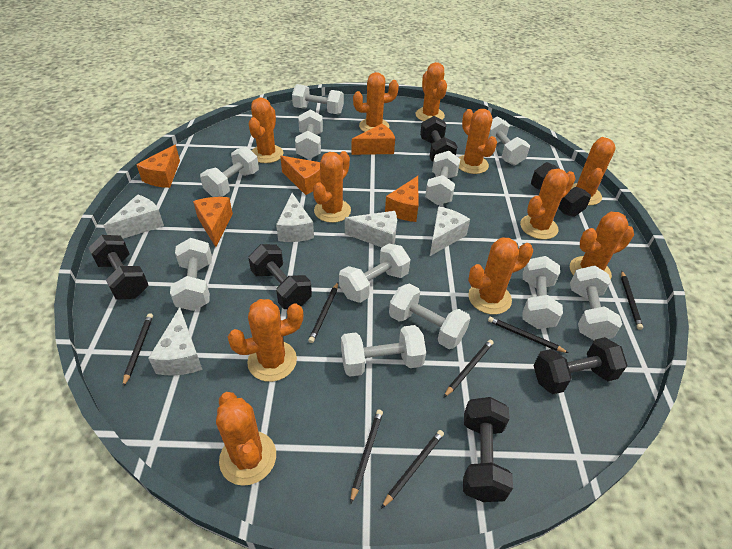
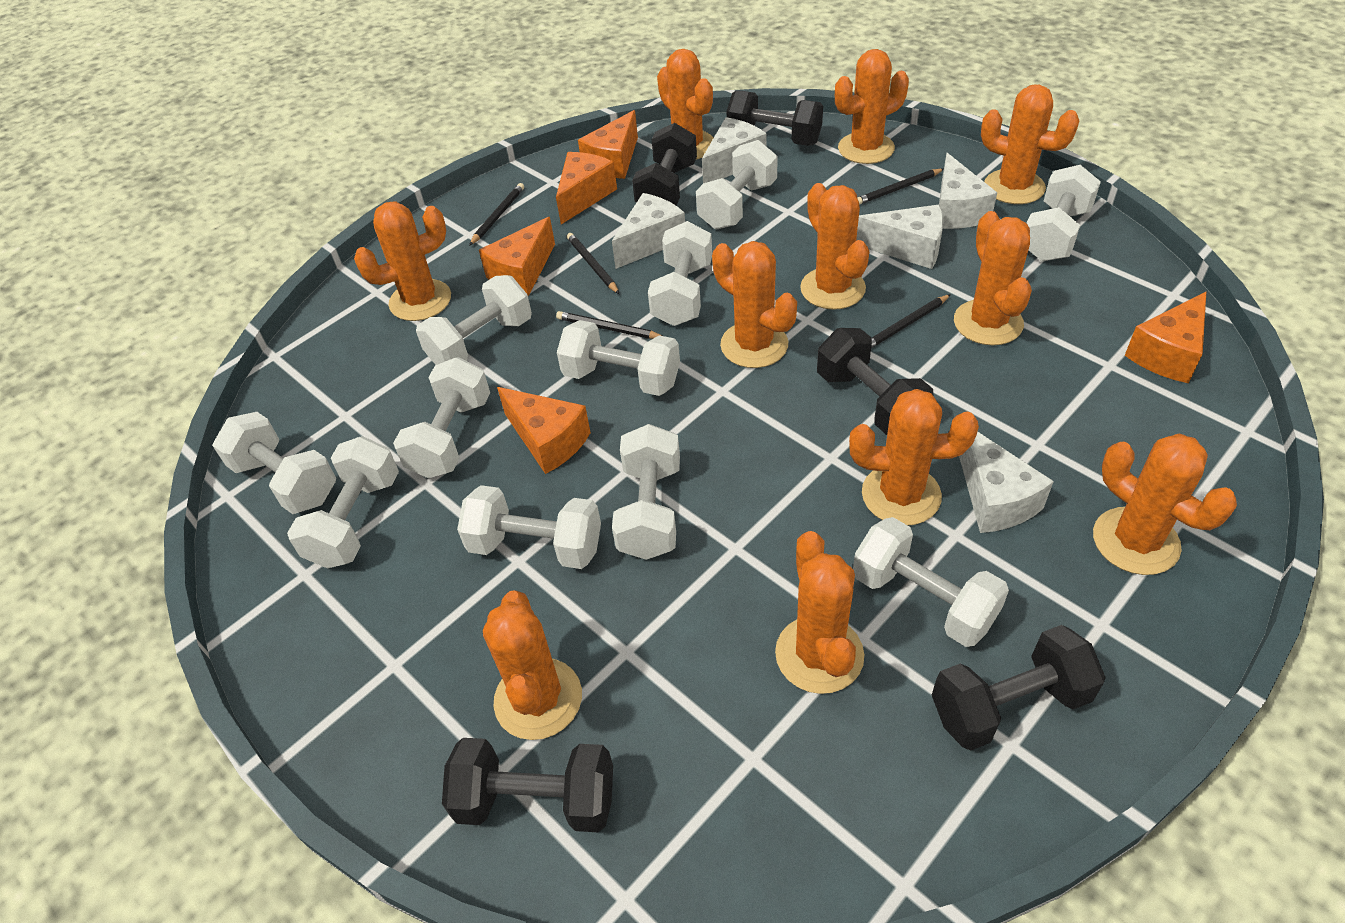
black dumbbell: 6 -> 5
black pencil: 7 -> 5

